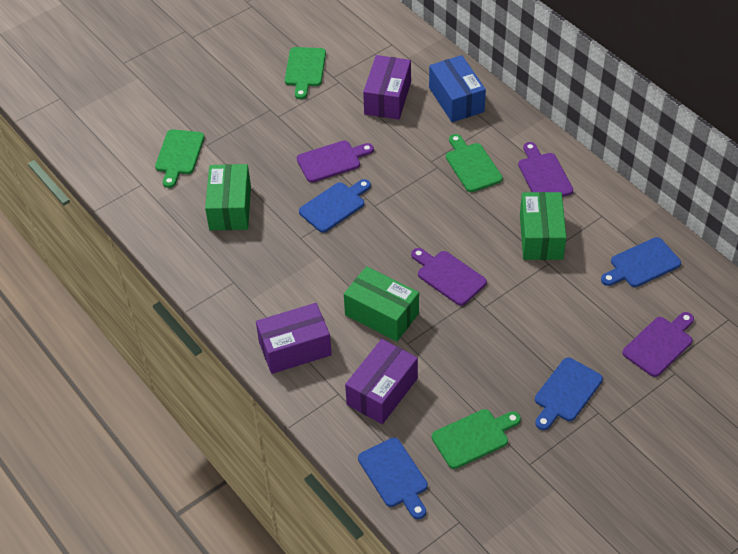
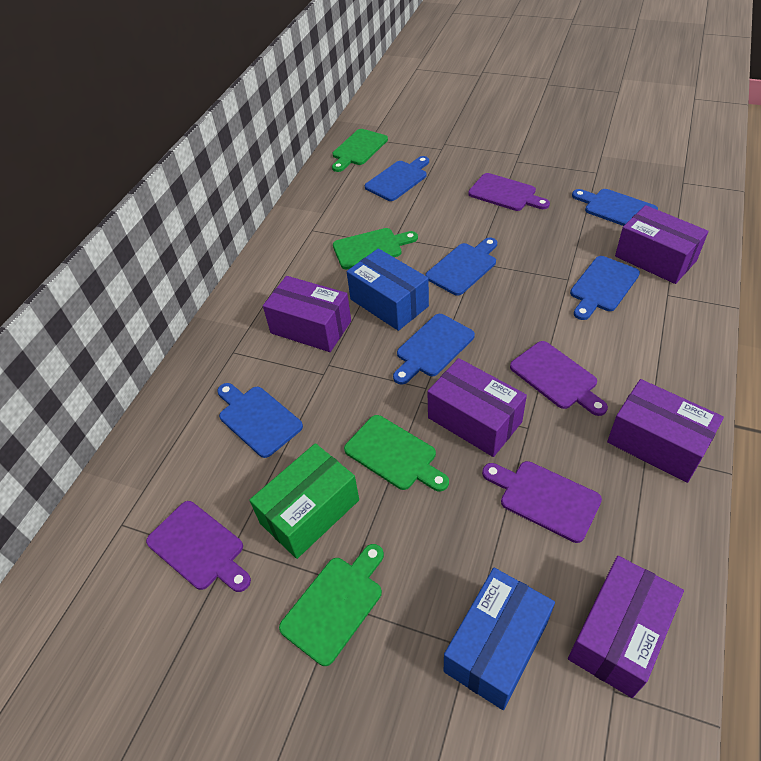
blue box: 1 -> 2
blue cutting board: 4 -> 6
green box: 3 -> 1
purple box: 3 -> 5

